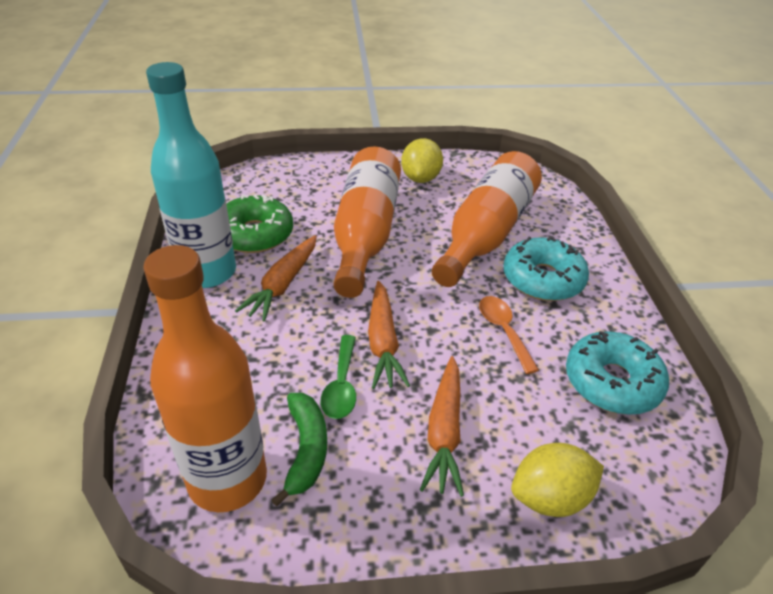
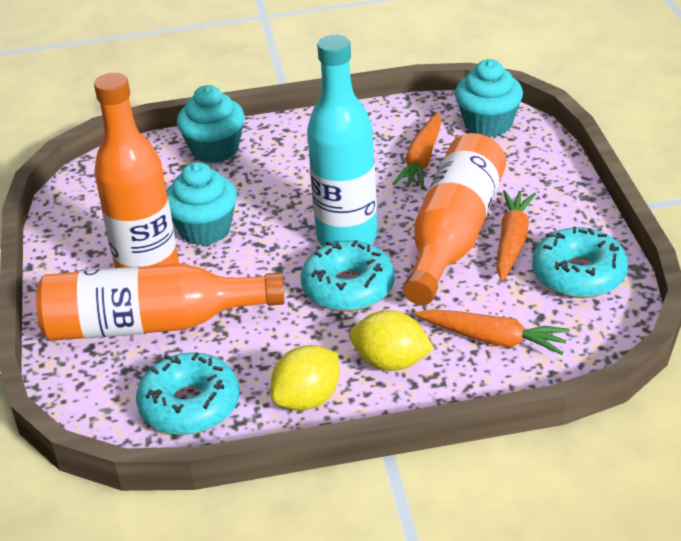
green banana: 1 -> 0
green donut: 1 -> 0
green spoon: 1 -> 0
orange spoon: 1 -> 0
turquoise cupcake: 0 -> 3
turquoise donut: 2 -> 3

